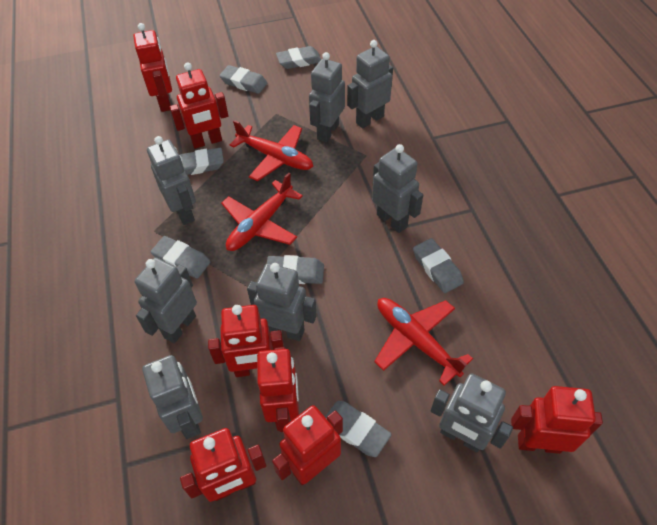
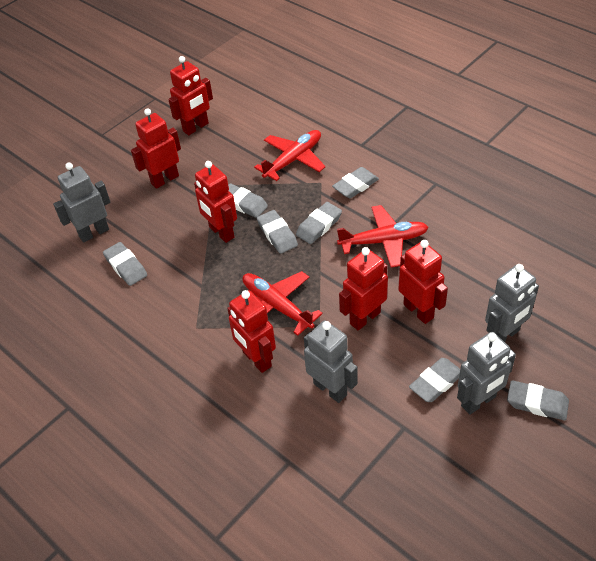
grey robot: 8 -> 4
red robot: 7 -> 6

